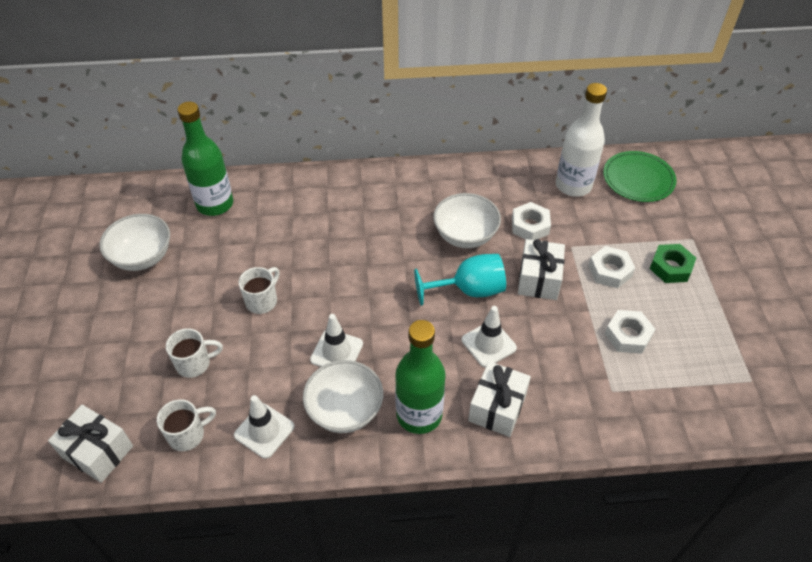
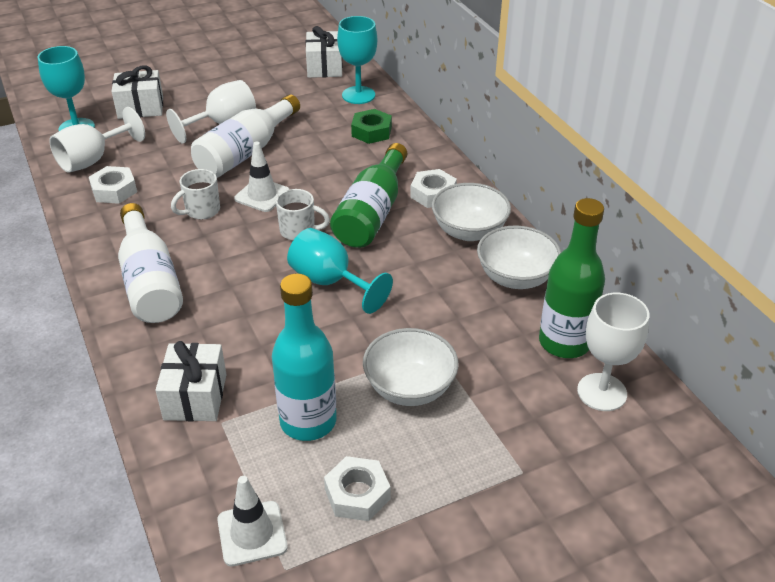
green plate: 1 -> 0
turquoise bottle: 0 -> 1
turquoise goblet: 1 -> 3
white bottle: 1 -> 2
white goblet: 0 -> 3
white mug: 3 -> 2
white traffic cone: 3 -> 2

